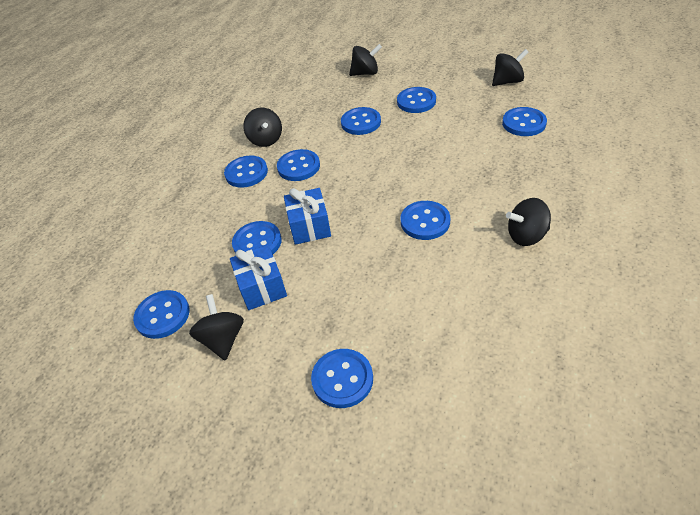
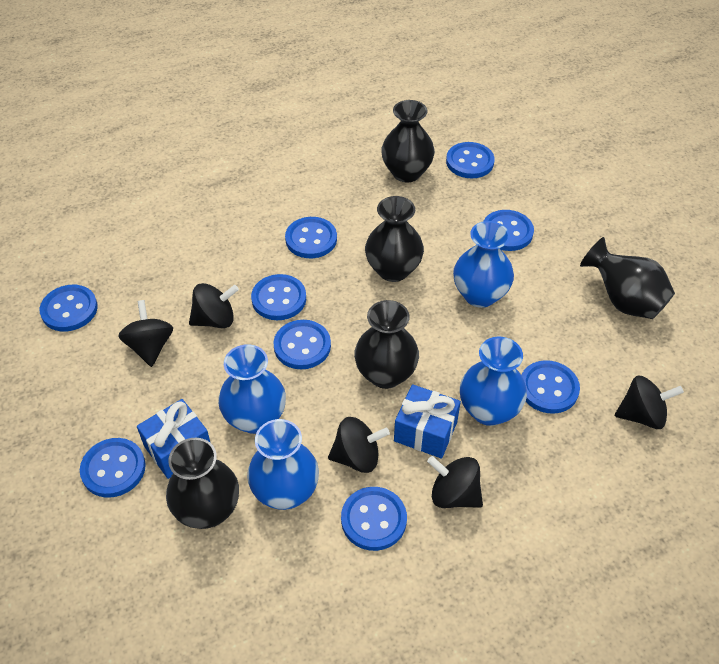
black vase: 0 -> 5
blue vase: 0 -> 4

